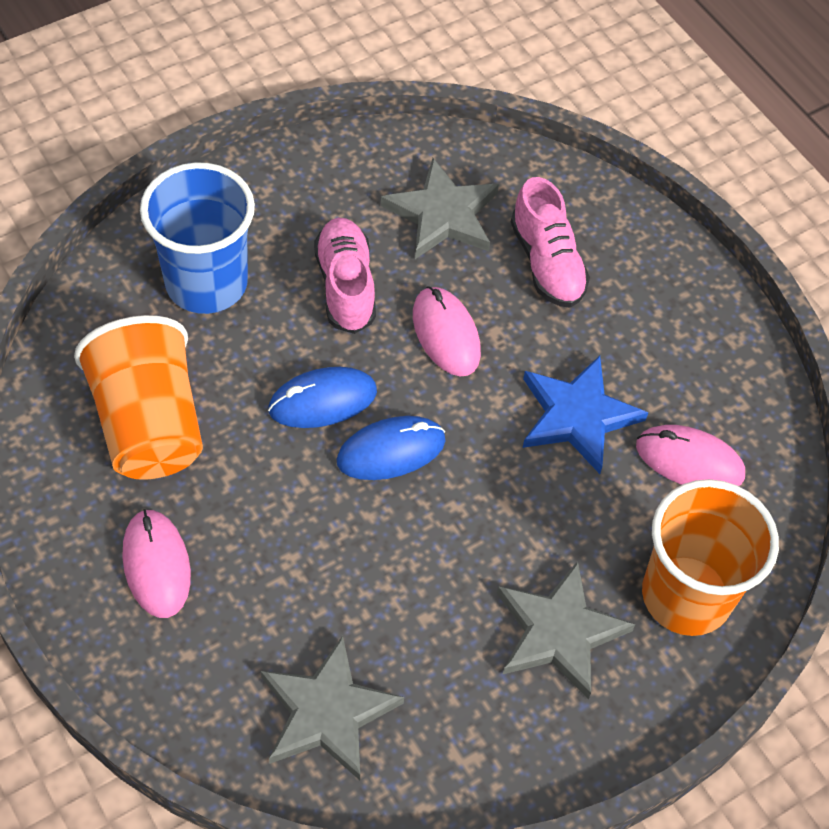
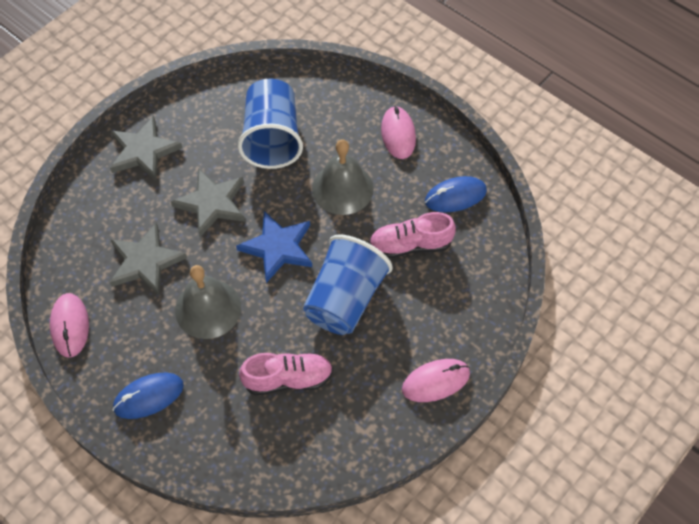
blue cup: 1 -> 2
grey bell: 0 -> 2
orange cup: 2 -> 0

